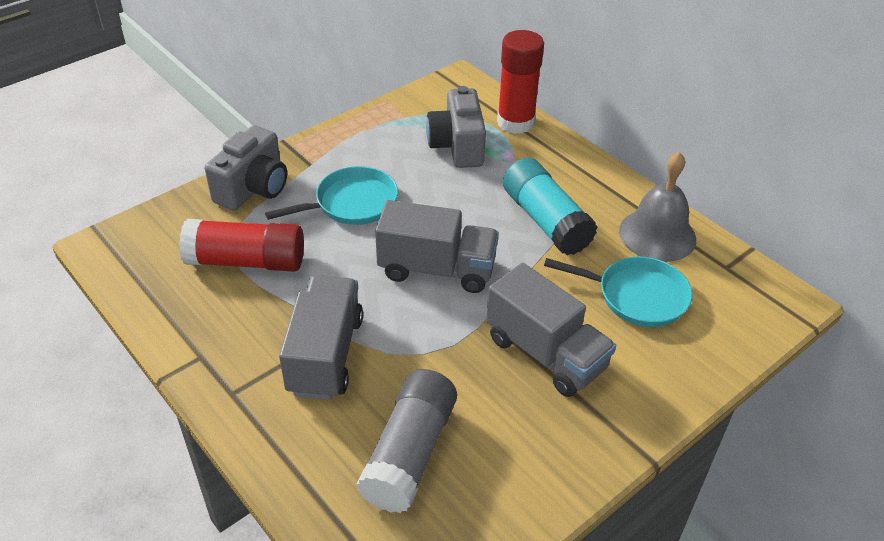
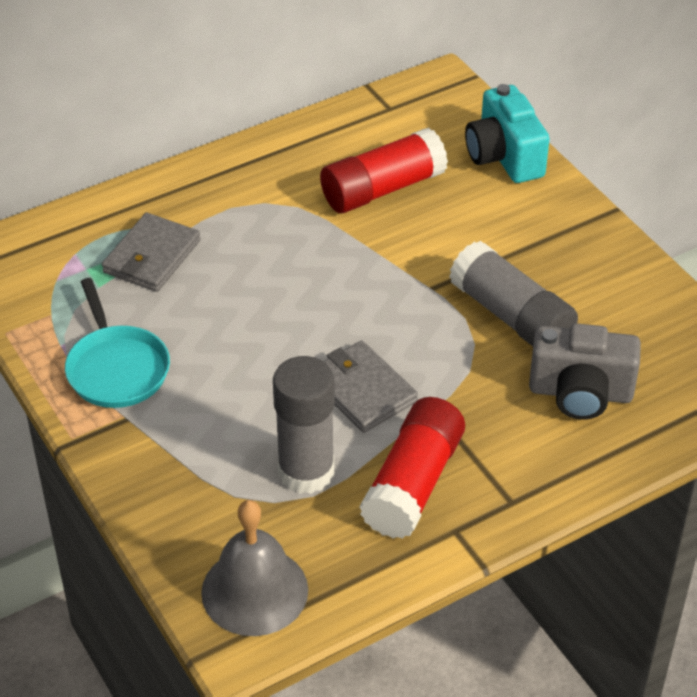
grey camera: 2 -> 1
grey glue stick: 1 -> 2
grey truck: 3 -> 0
grey wallet: 0 -> 2
turquoise camera: 0 -> 1
turquoise glue stick: 1 -> 0
turquoise pan: 2 -> 1

